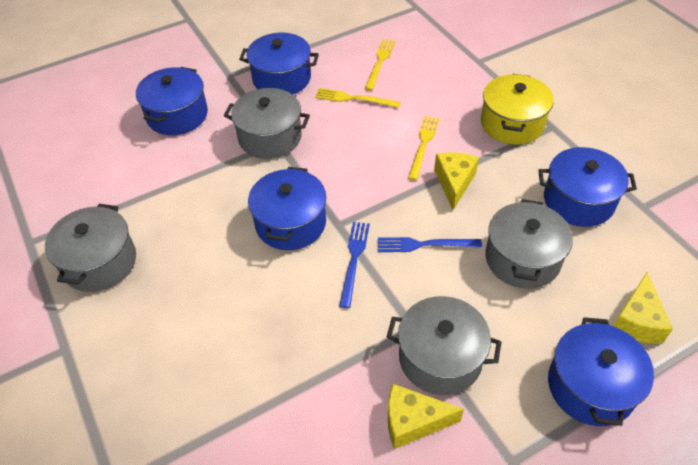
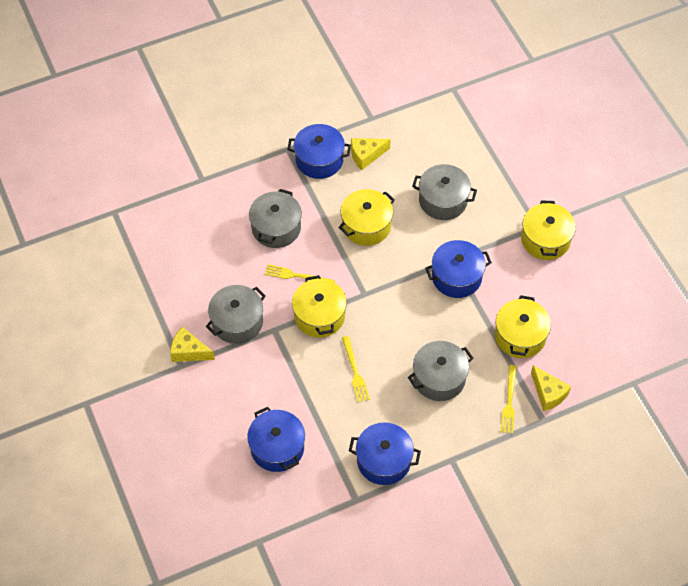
blue fork: 2 -> 0
blue pot: 5 -> 4
yellow pot: 1 -> 4

